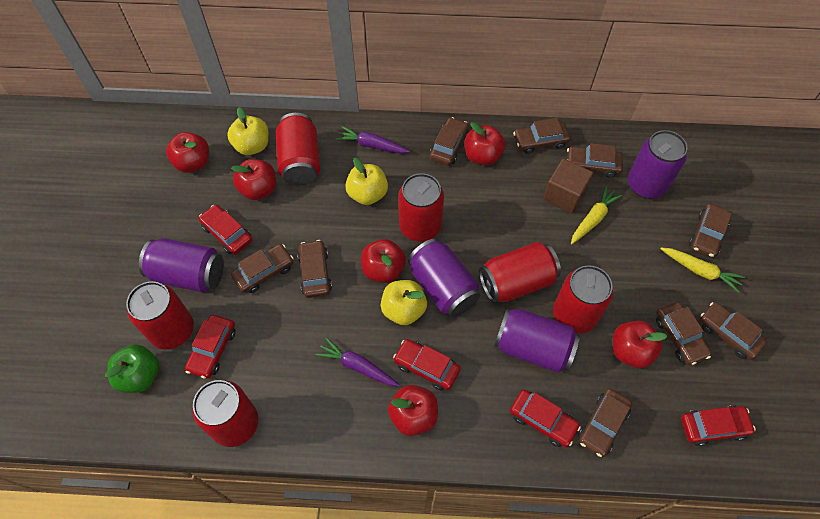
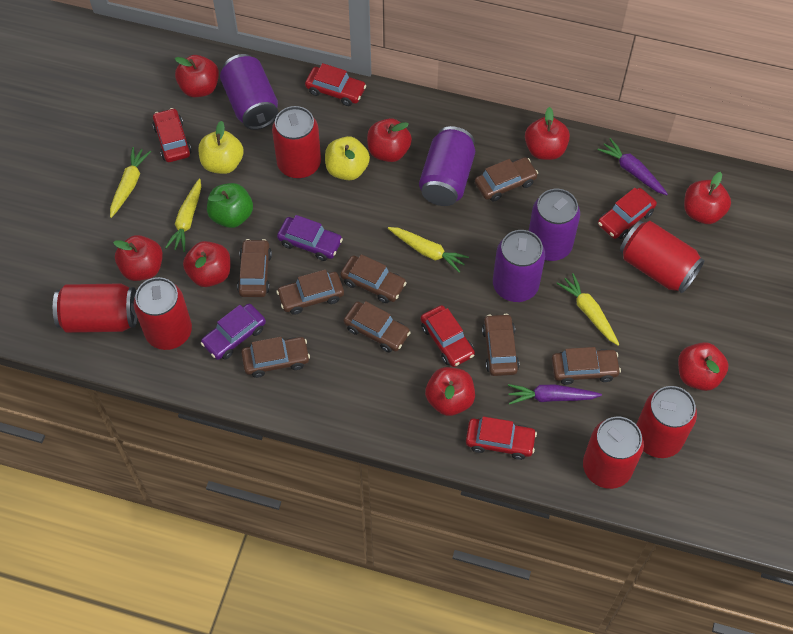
brown car: 9 -> 8
brown cube: 1 -> 0
purple car: 0 -> 2
red apple: 6 -> 8
yellow apple: 3 -> 2
yellow carrot: 2 -> 4

